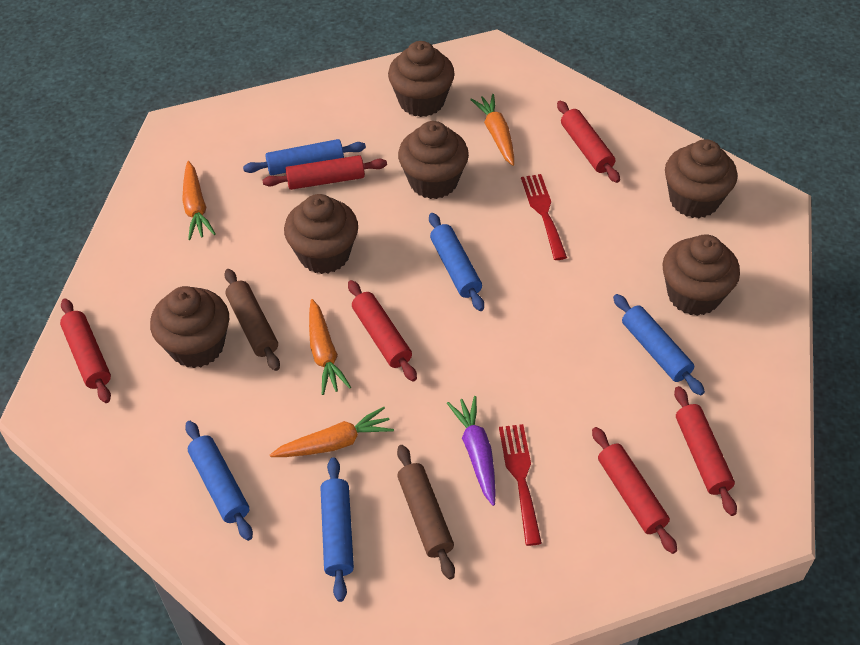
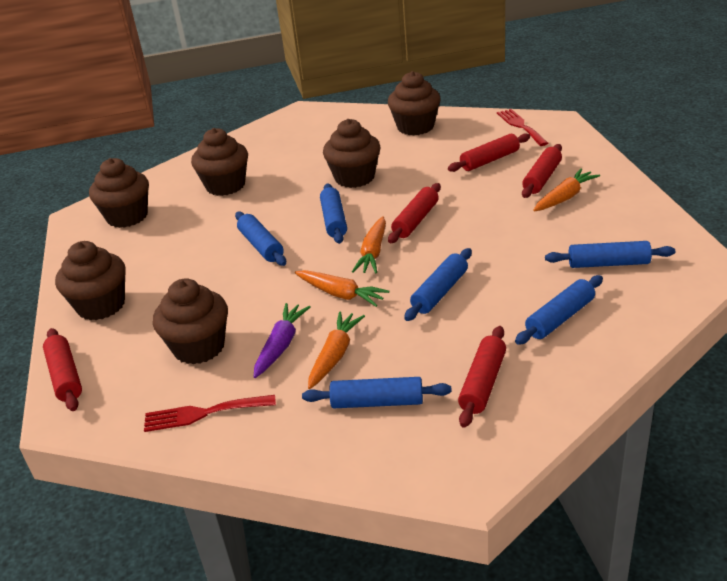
blue rolling pin: 5 -> 6
brown rolling pin: 2 -> 0
red rolling pin: 6 -> 5

